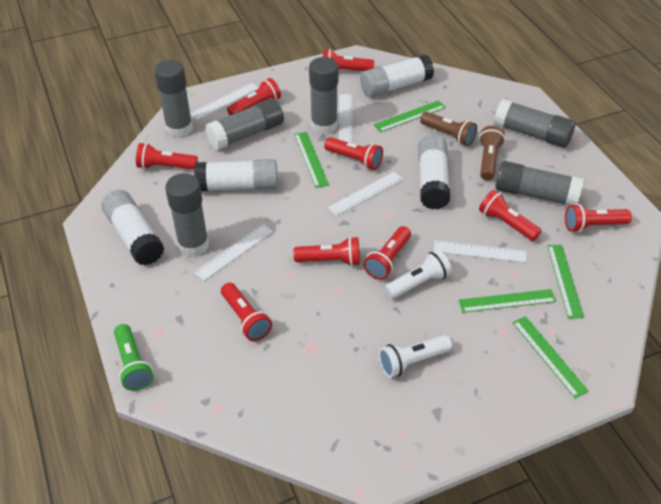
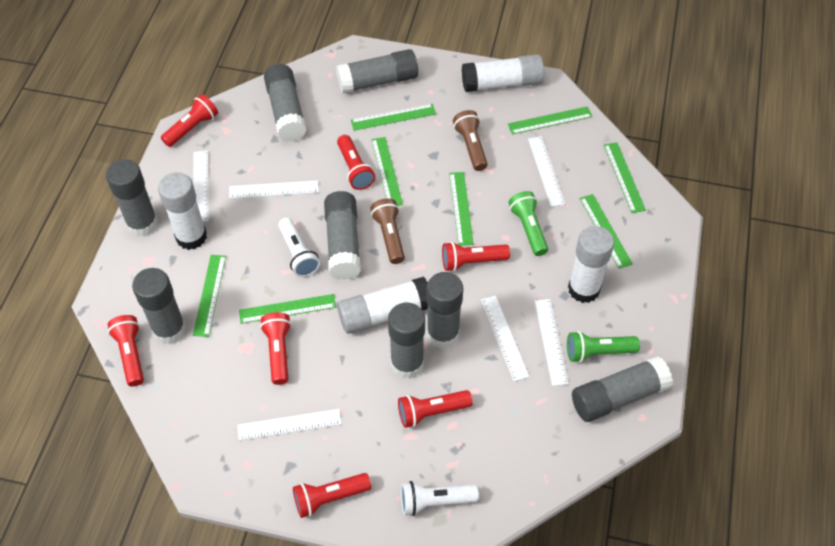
green flashlight: 1 -> 2
green ruler: 5 -> 8
grey glue stick: 6 -> 8
red flashlight: 9 -> 7
white ruler: 5 -> 6

